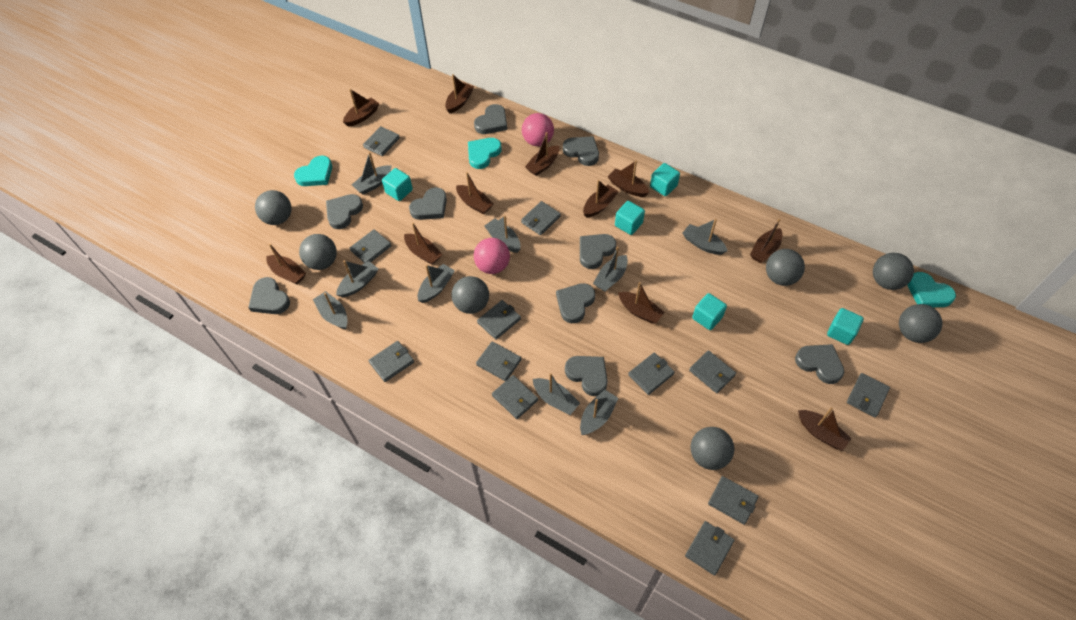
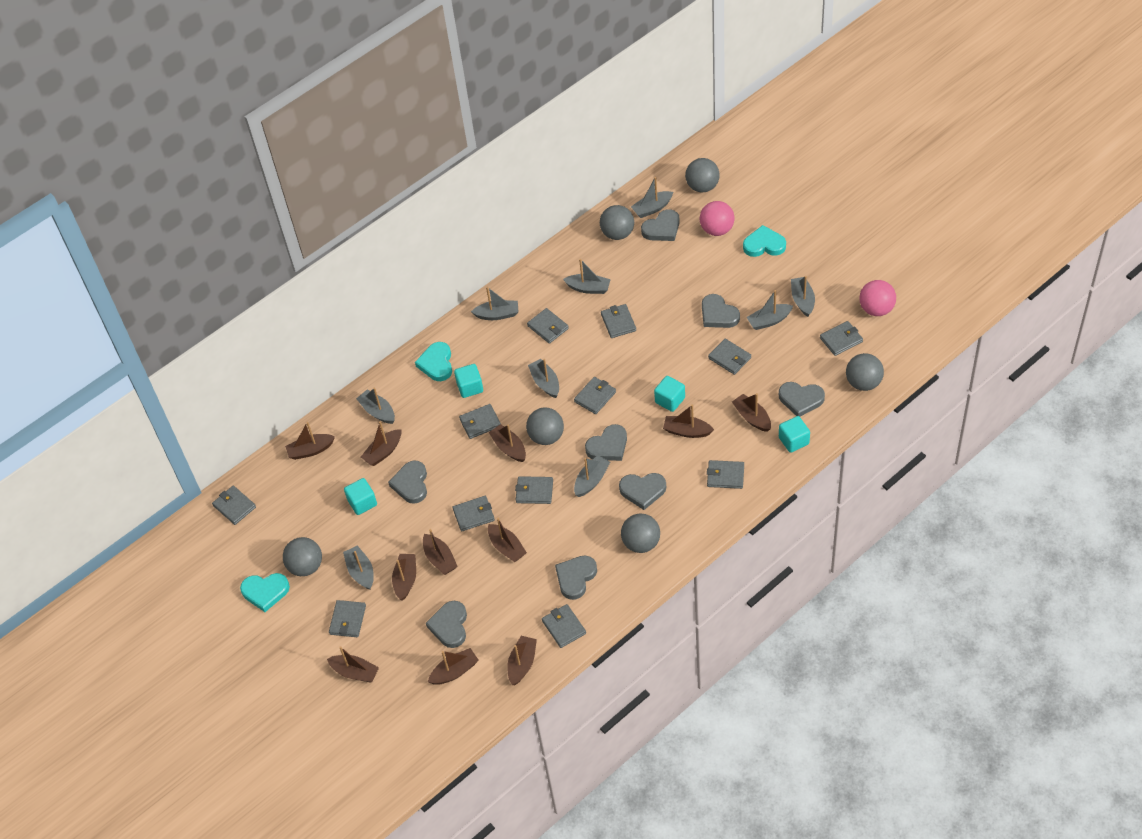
grey ball: 7 -> 6
grey heart: 9 -> 8
turquoise cube: 5 -> 4

